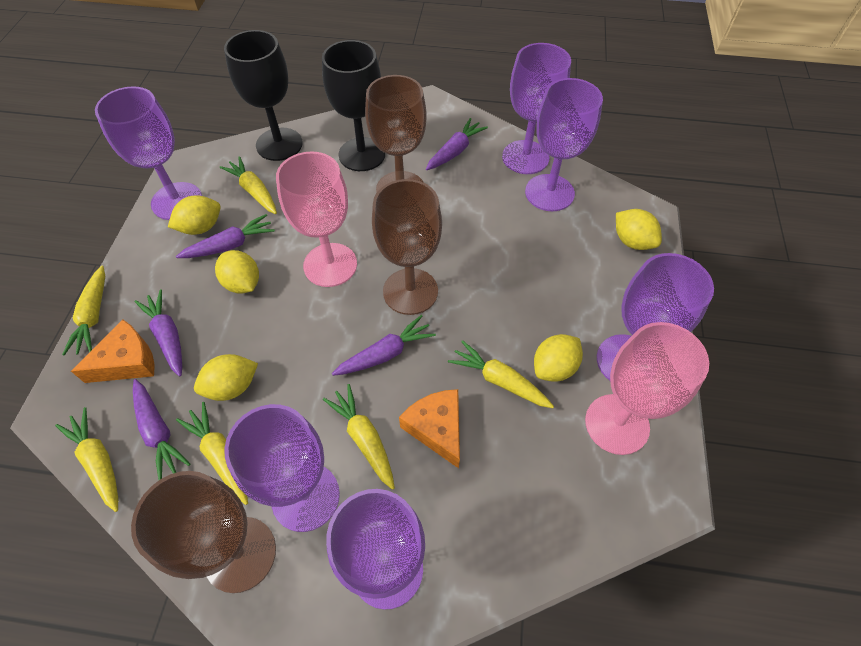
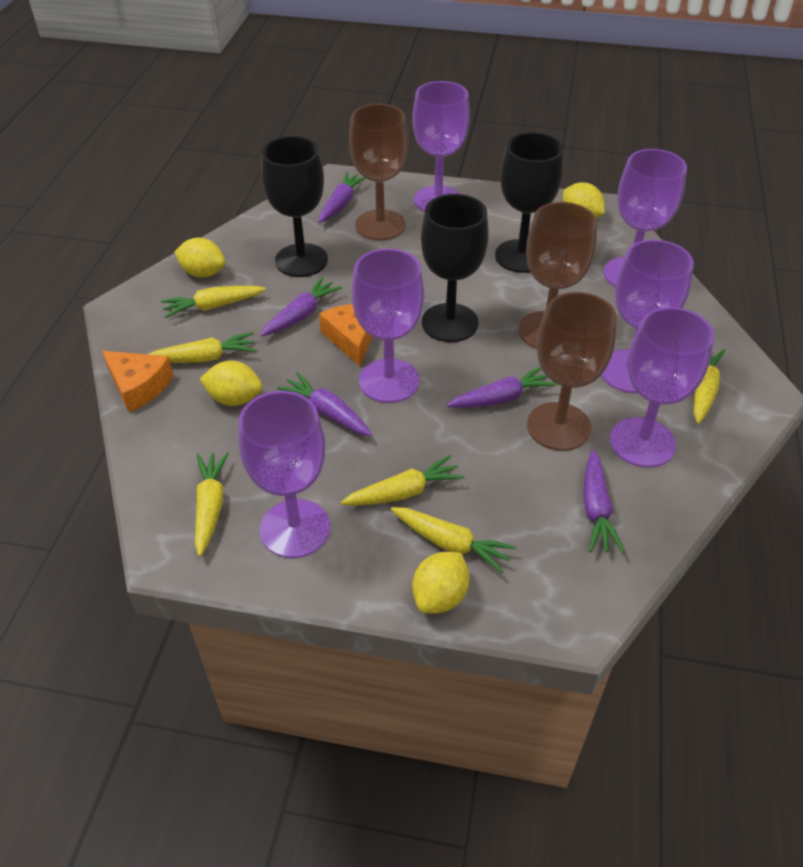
black goblet: 2 -> 3
pink goblet: 2 -> 0
yellow lemon: 5 -> 4

